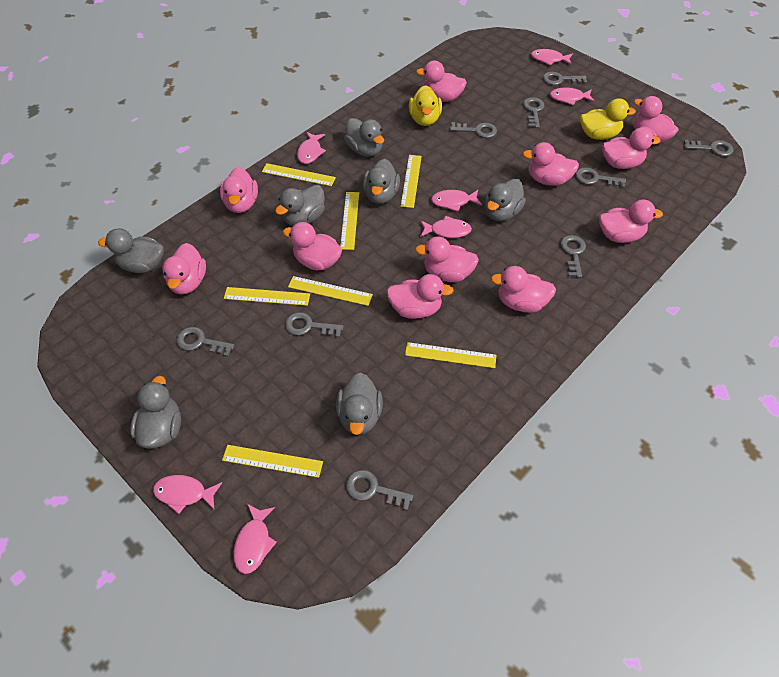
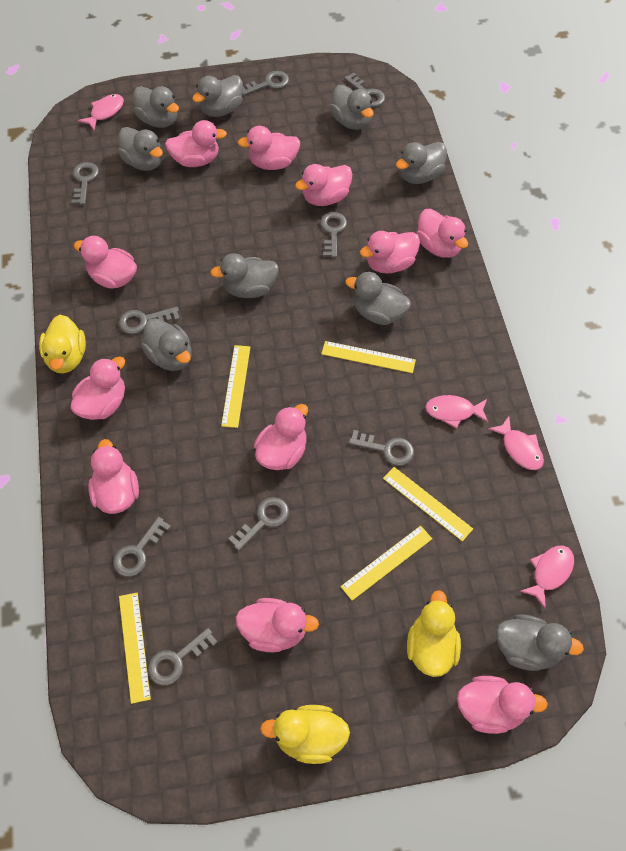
grey duck: 7 -> 9
pink fish: 7 -> 4
yellow duck: 2 -> 3
yellow ruler: 7 -> 5

